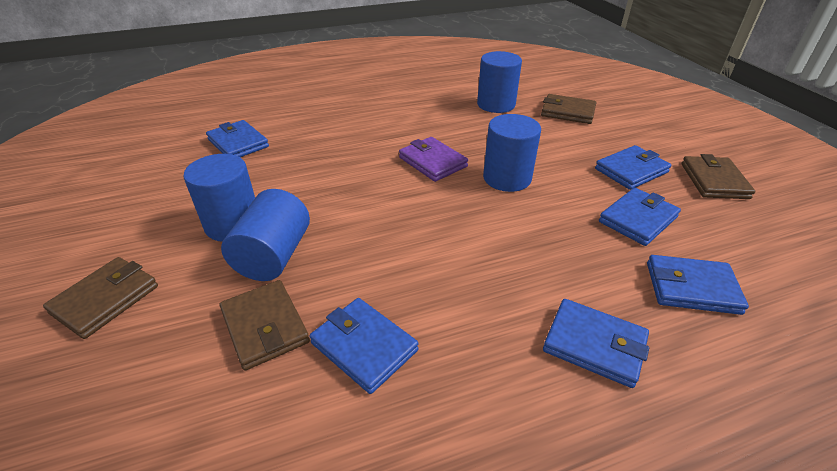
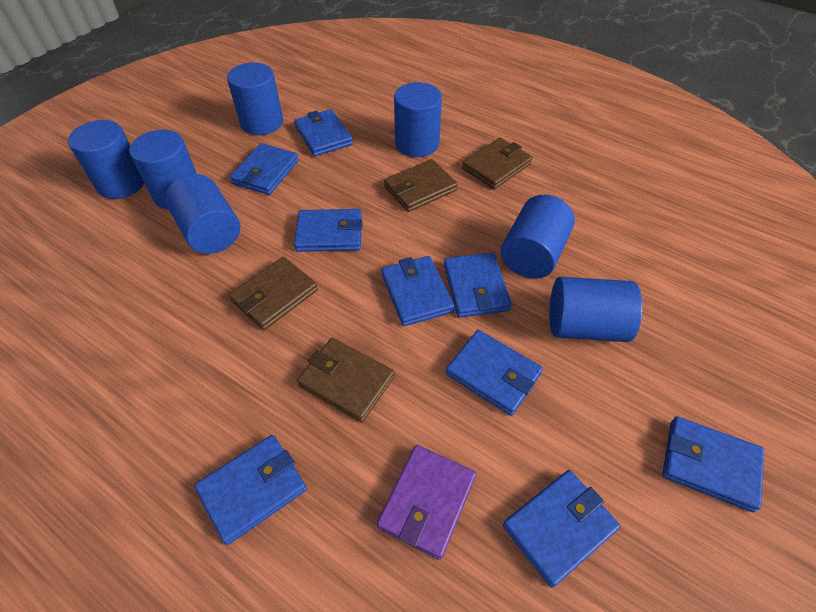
blue cylinder: 4 -> 7
blue wallet: 6 -> 9

